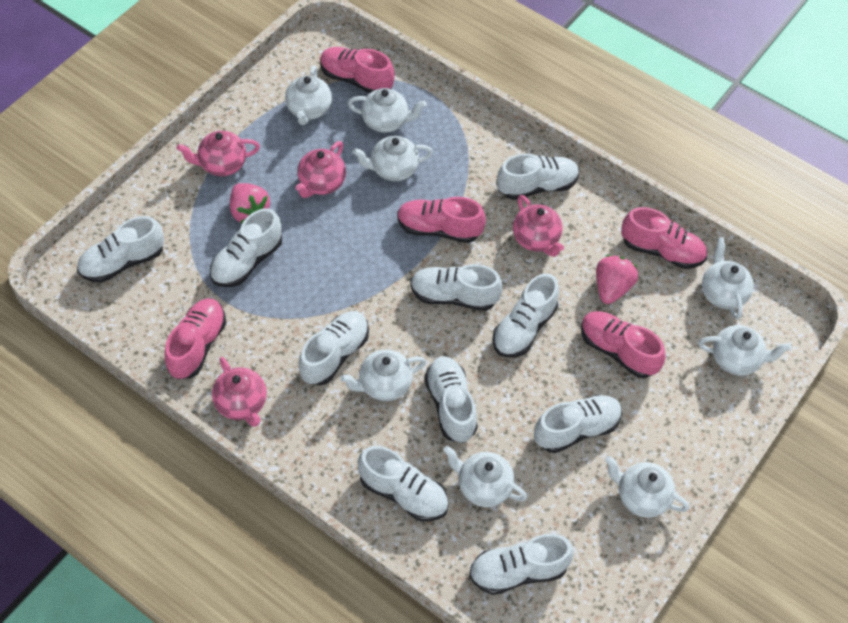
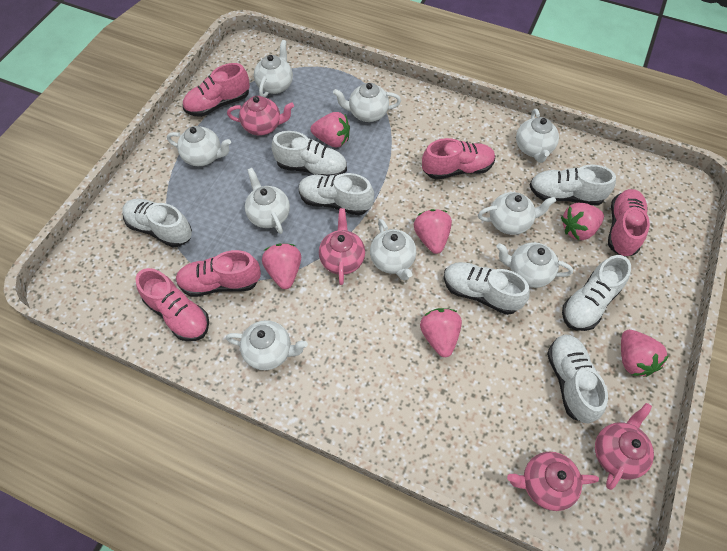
pink strawberry: 2 -> 6
white shoe: 10 -> 7
white teapot: 8 -> 9

